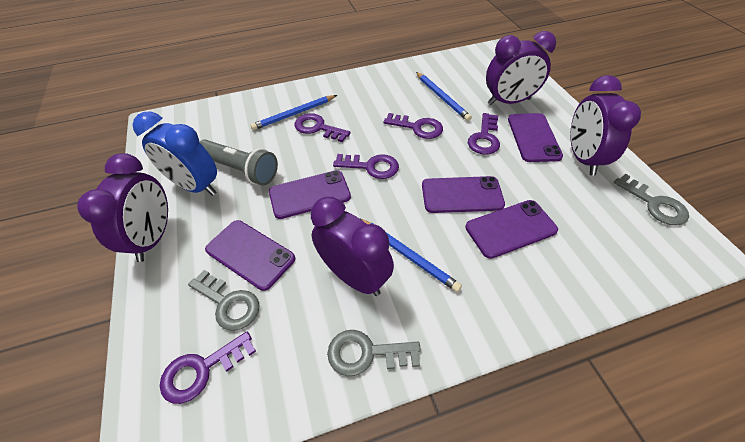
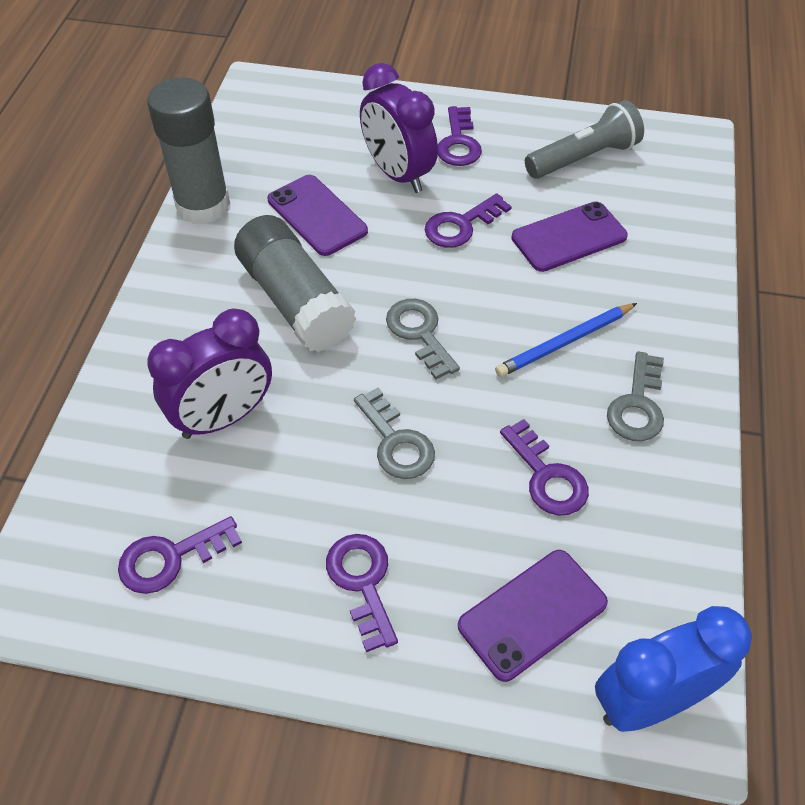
blue pencil: 3 -> 1
grey glue stick: 0 -> 2
purple clock: 4 -> 2
purple phone: 5 -> 3

